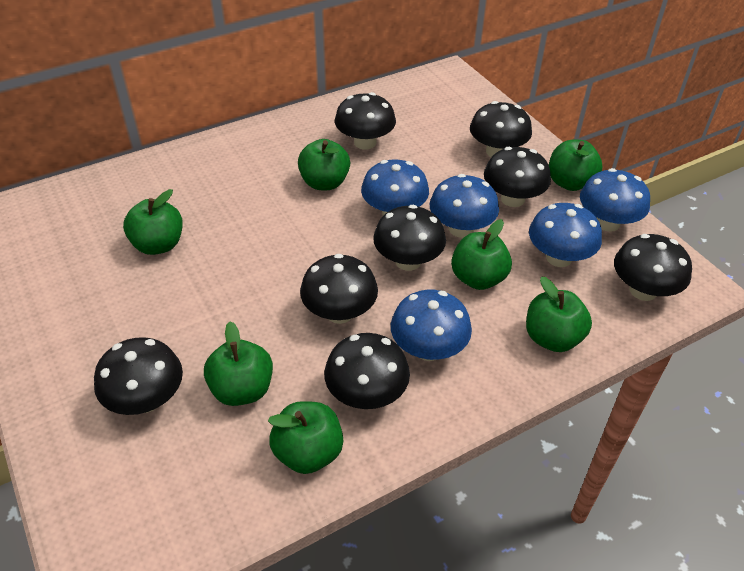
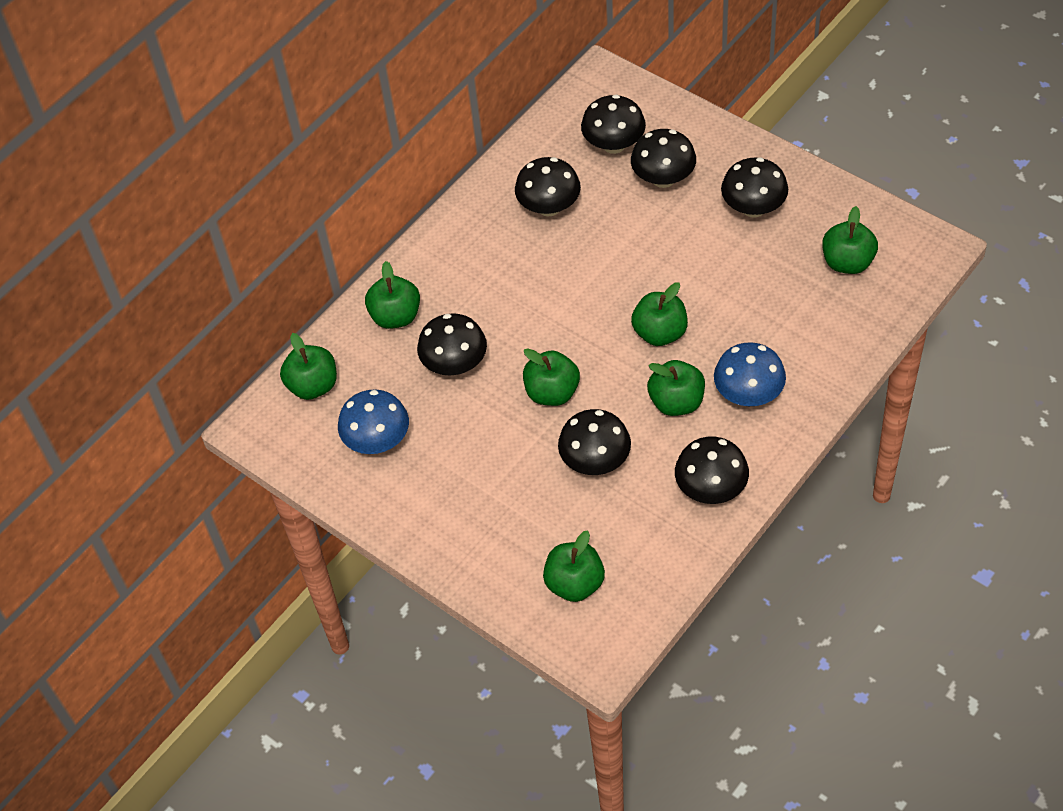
black mushroom: 8 -> 7
blue mushroom: 5 -> 2

